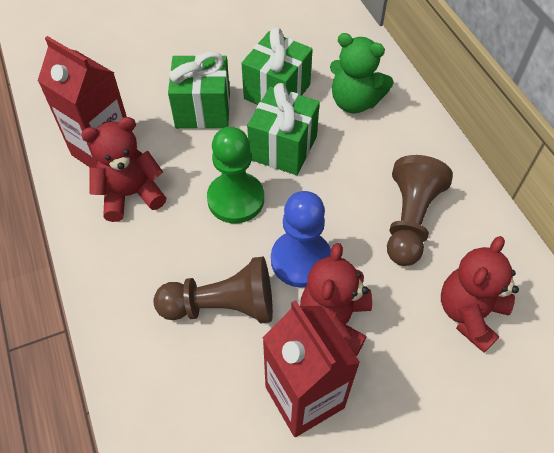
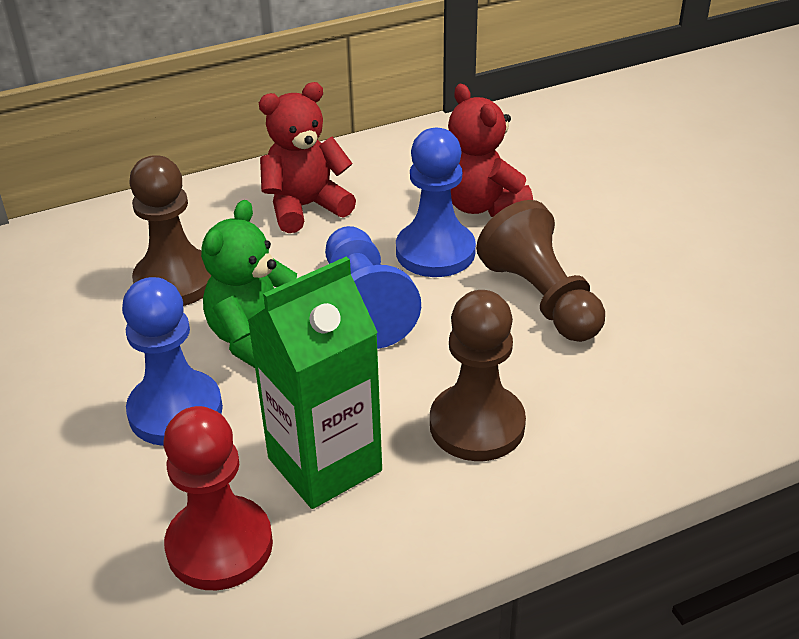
blue pawn: 1 -> 3
brown pawn: 2 -> 3
green carton: 0 -> 1
green gift: 3 -> 0
green pawn: 1 -> 0
red carton: 2 -> 0
red pawn: 0 -> 1
red teddy bear: 3 -> 2

